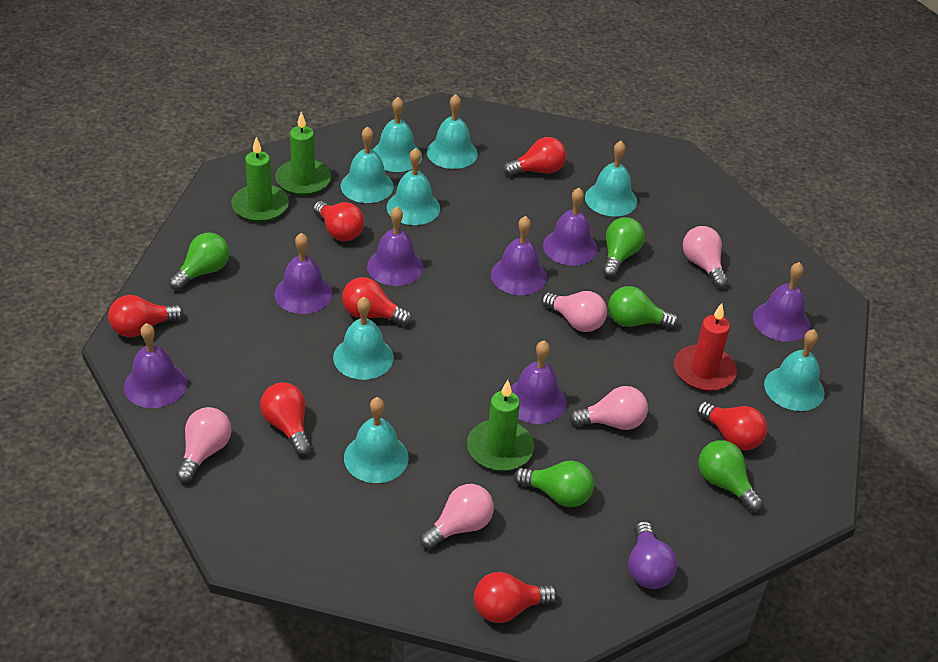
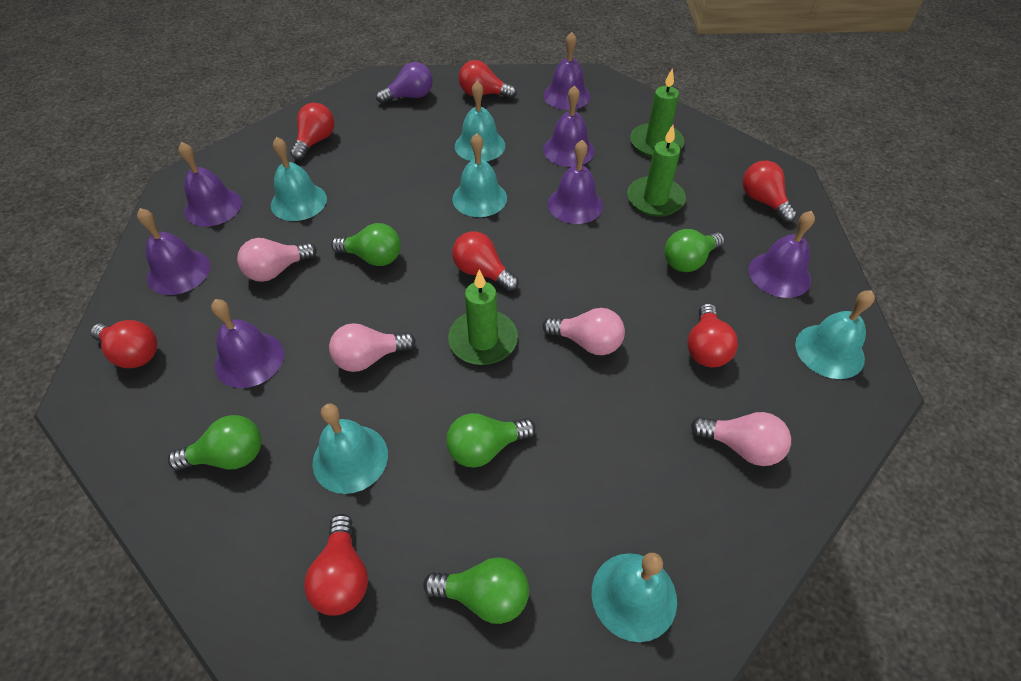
pink light bulb: 5 -> 4
red candle: 1 -> 0
turquoise bell: 8 -> 6

